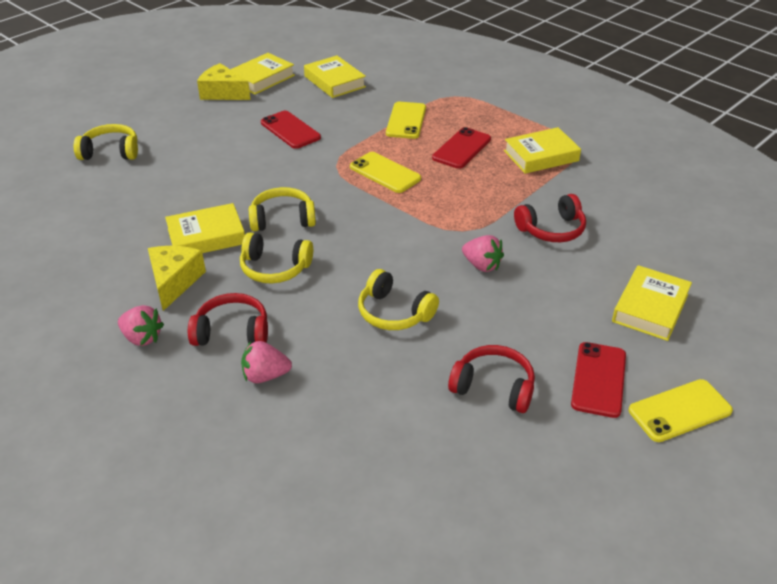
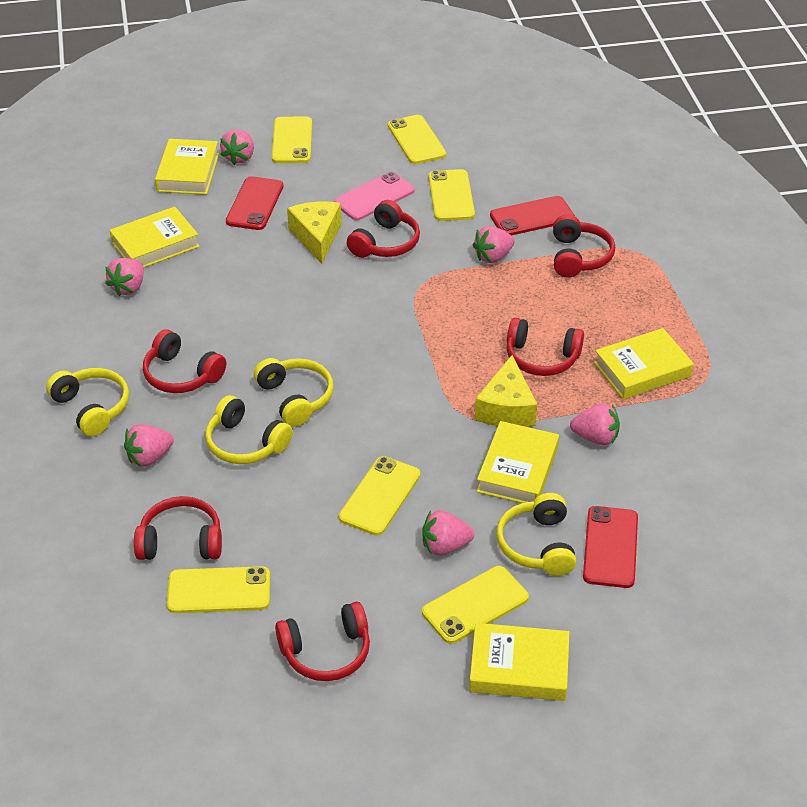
pink phone: 0 -> 1
pink strawberry: 3 -> 6
red headphones: 3 -> 6
yellow phone: 3 -> 6

